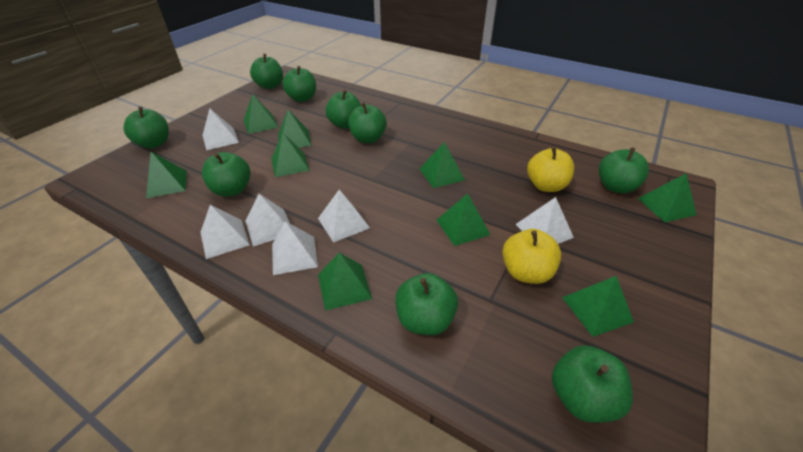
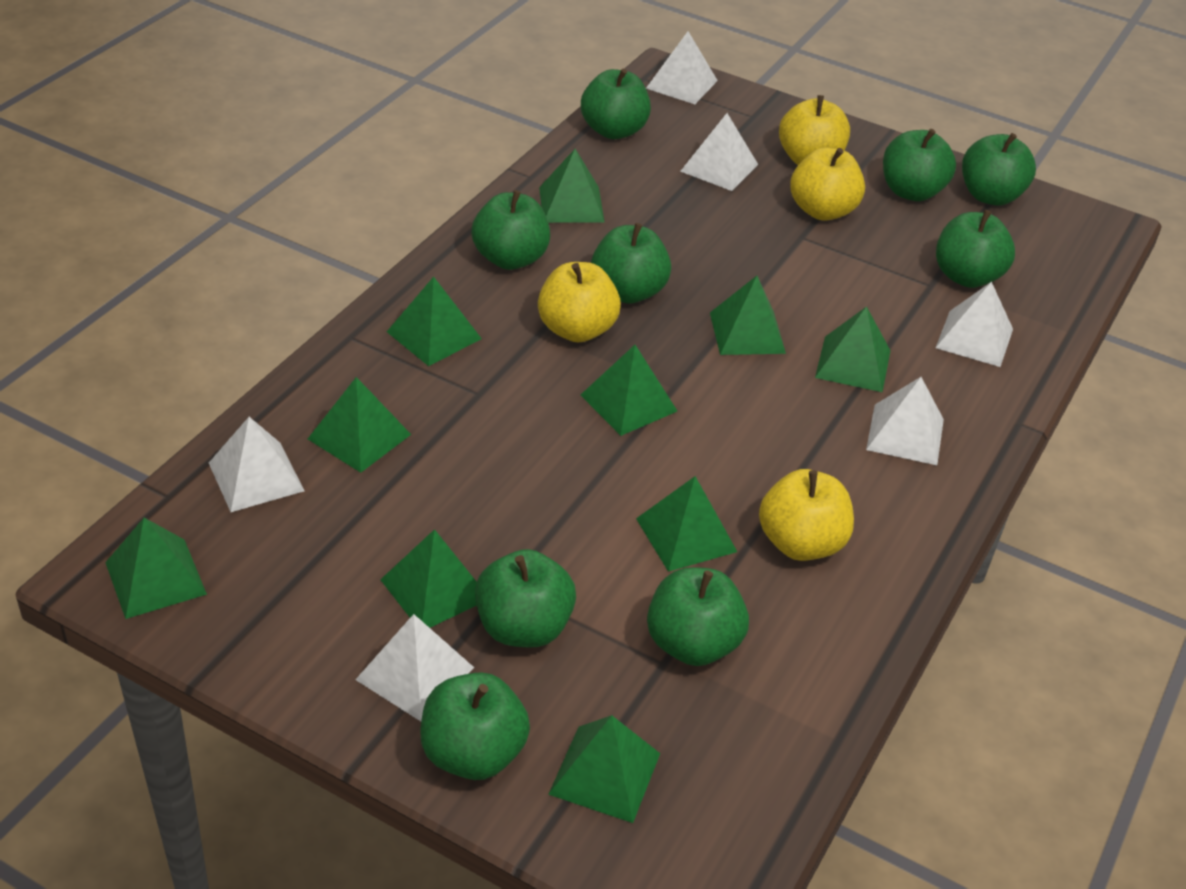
green pyramid: 9 -> 10
yellow apple: 2 -> 4

